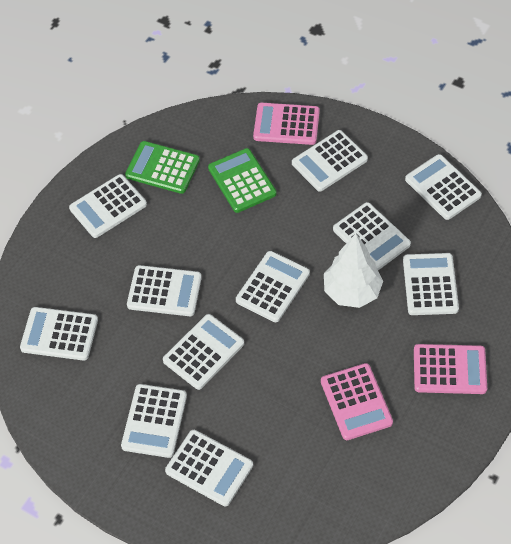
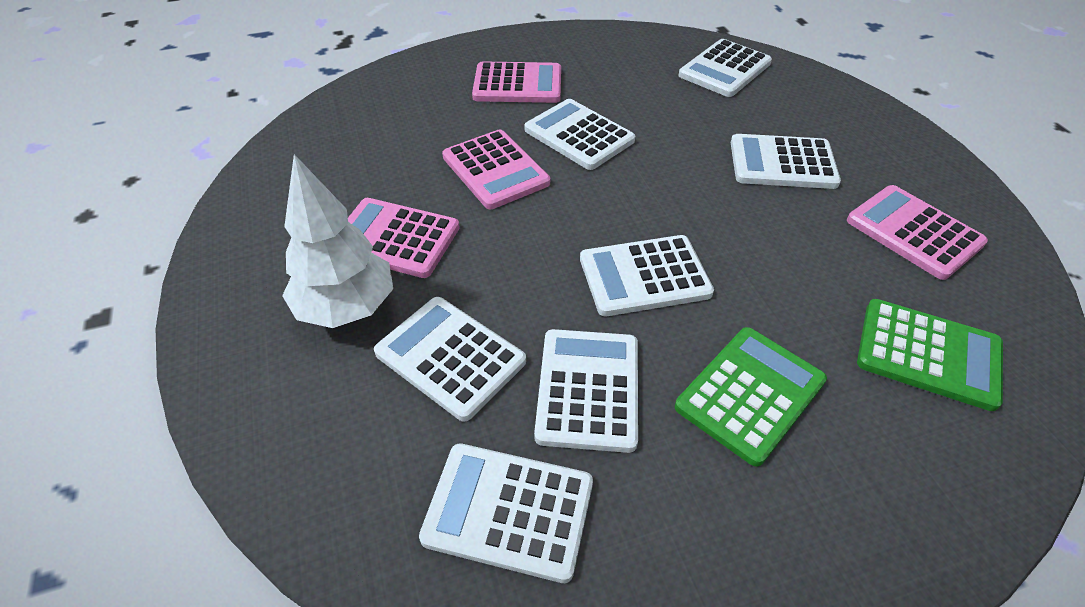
pink calculator: 3 -> 4
white calculator: 11 -> 7

